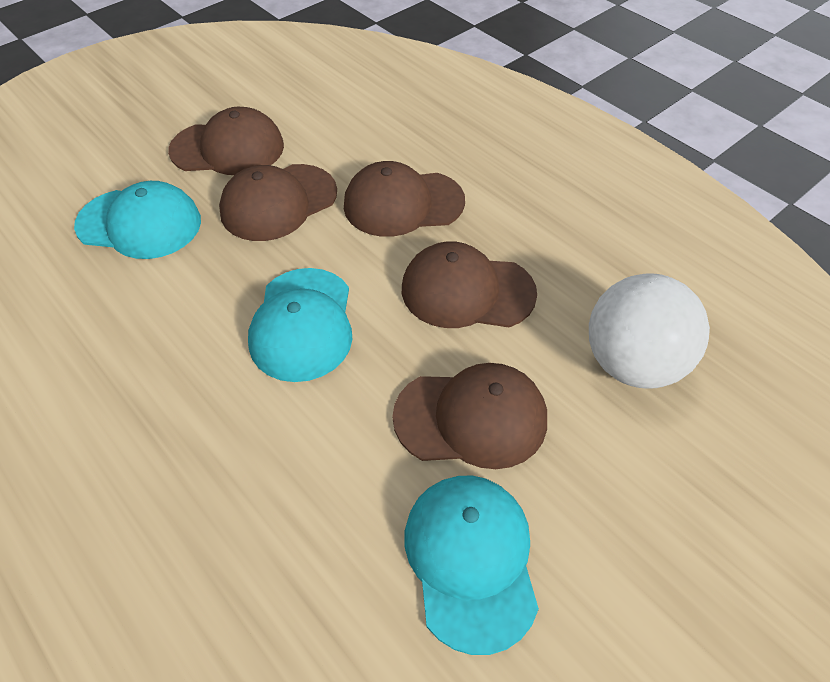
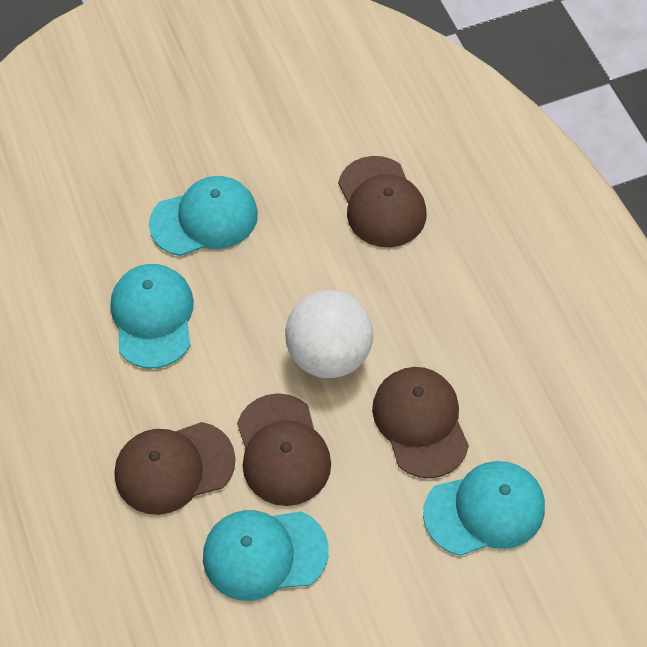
brown cap: 5 -> 4
turquoise cap: 3 -> 4

